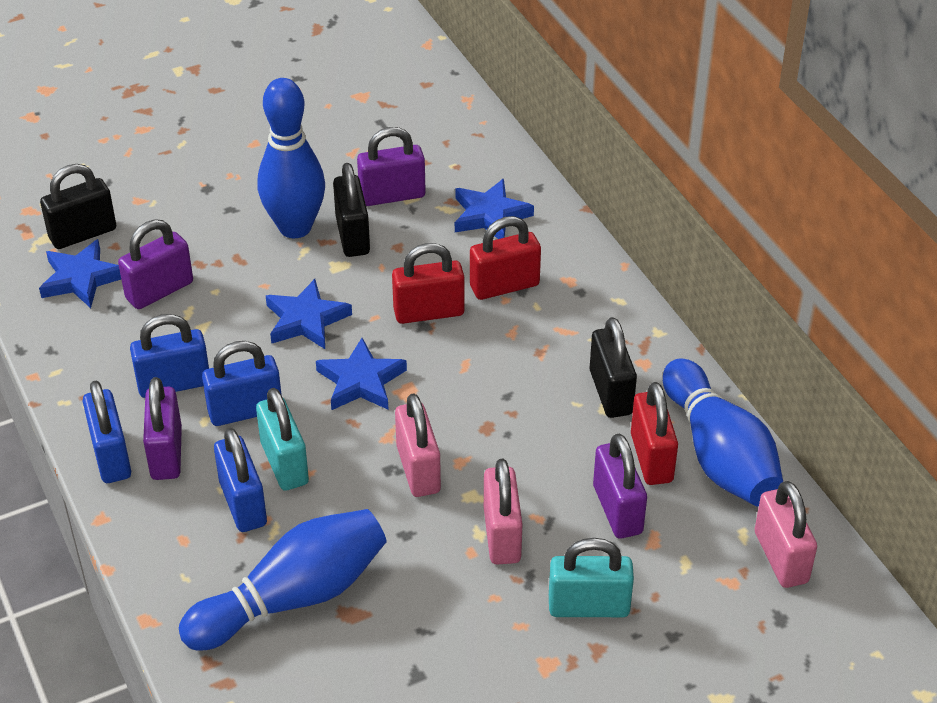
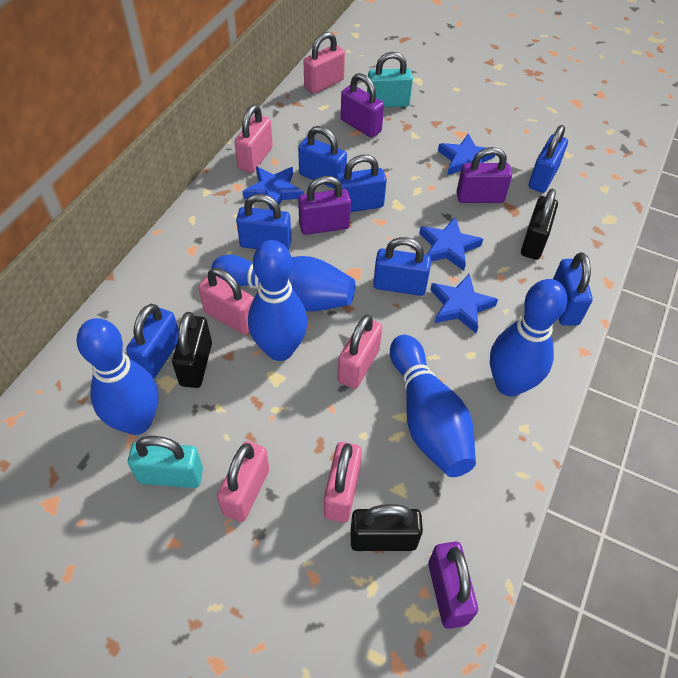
blue bowling pin: 3 -> 5
blue padlock: 4 -> 7
pink padlock: 3 -> 6
red padlock: 3 -> 0

